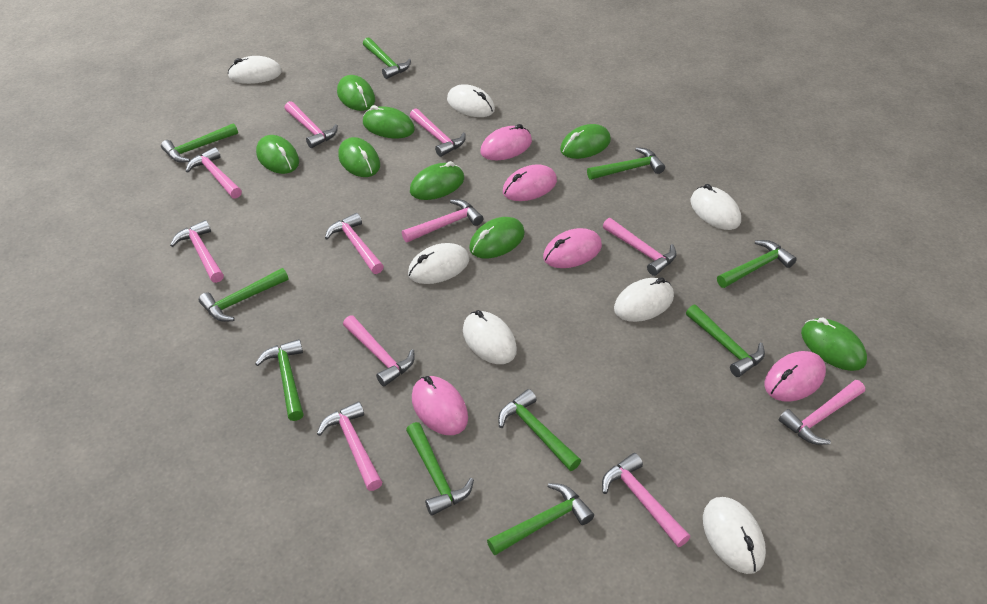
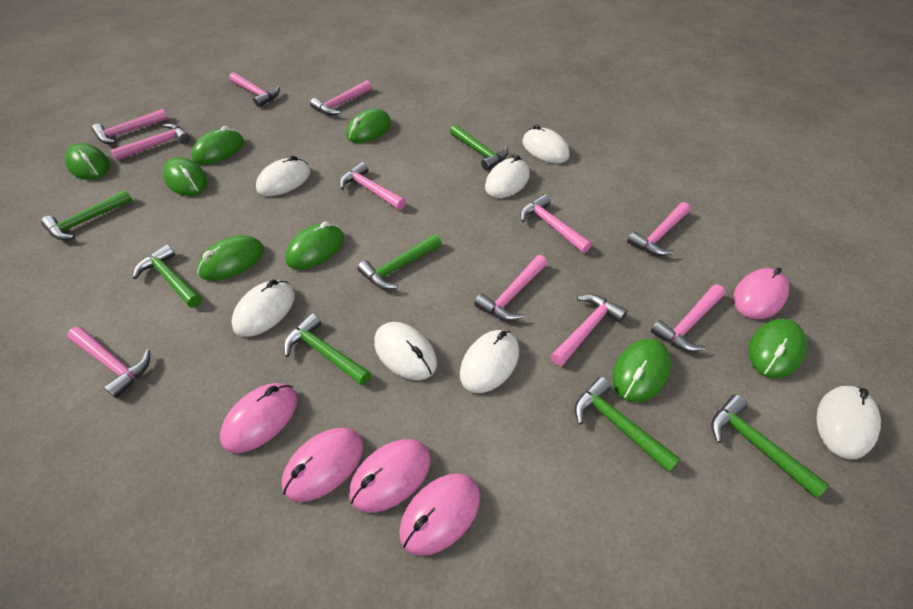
green hammer: 10 -> 7

